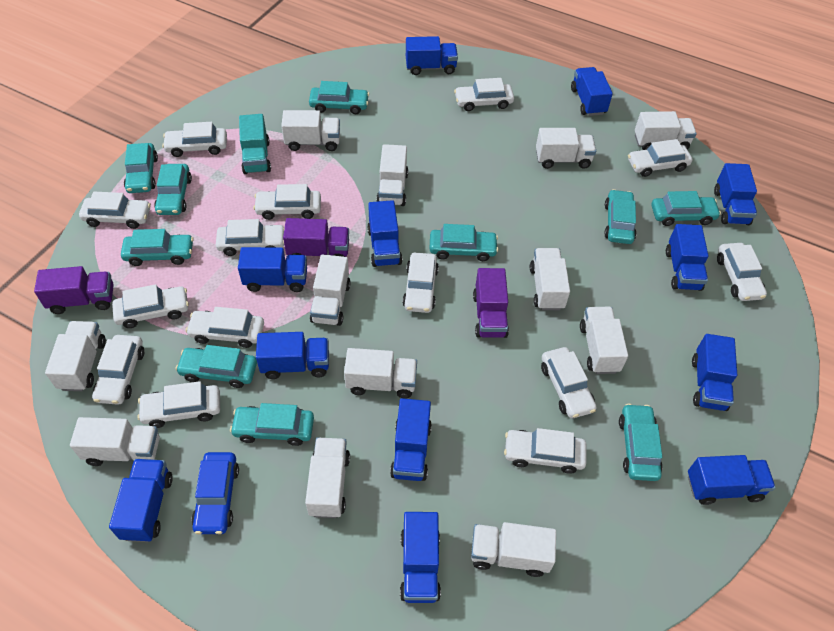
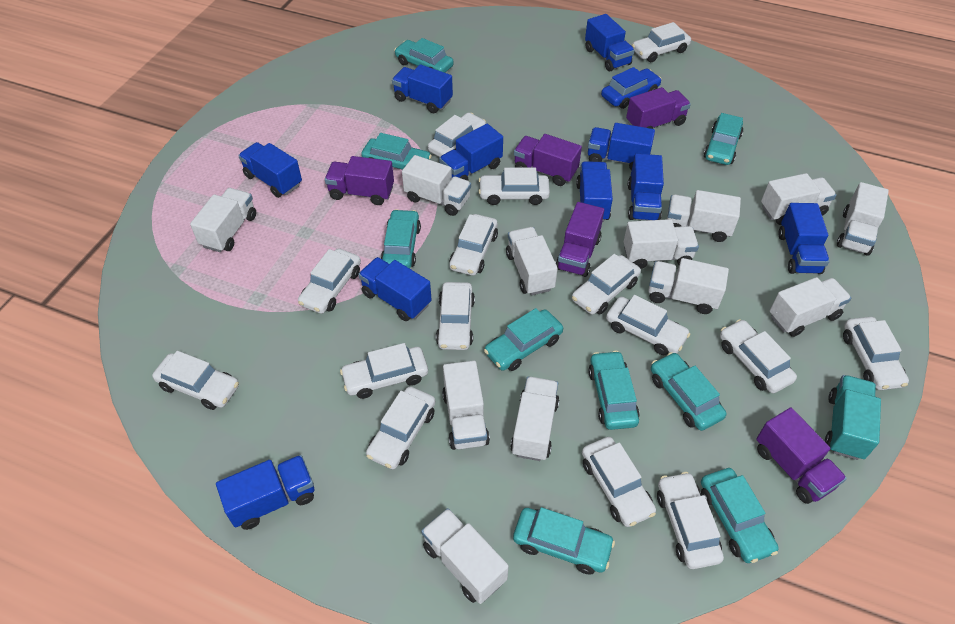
blue truck: 12 -> 10
purple truck: 3 -> 5
turquoise car: 10 -> 9
white car: 14 -> 15

